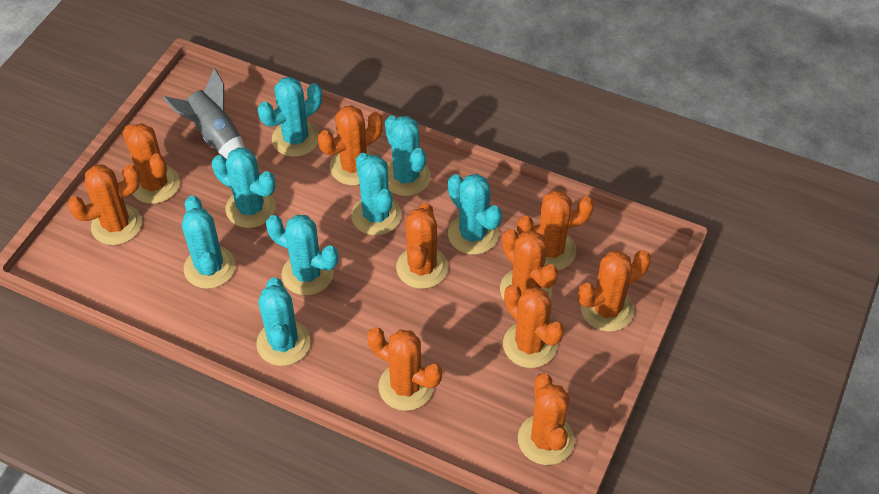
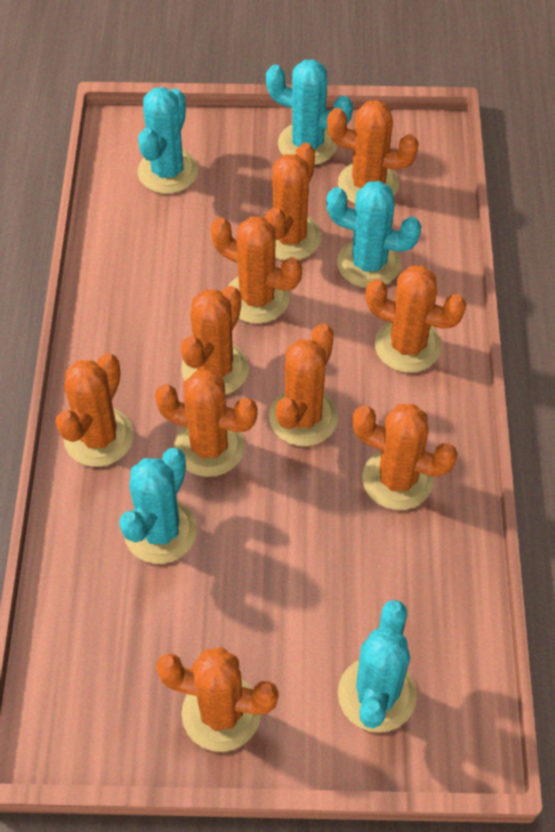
grey rocket: 1 -> 0
turquoise cactus: 8 -> 5

